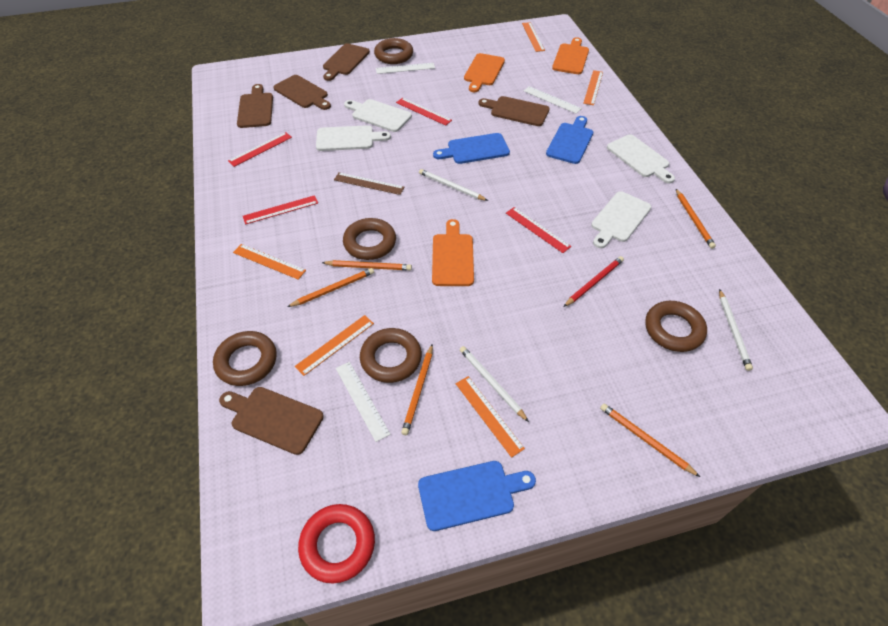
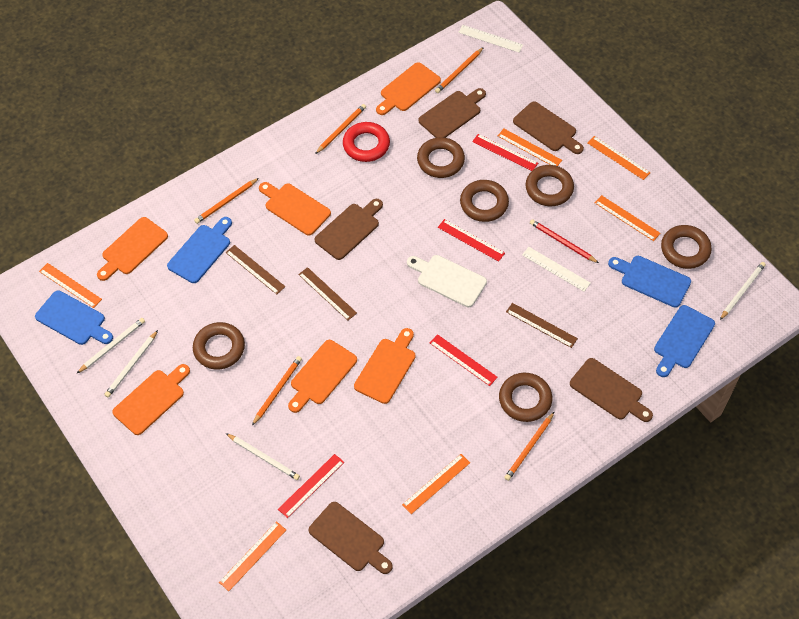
blue cutting board: 3 -> 4
brown ring: 5 -> 6
brown ruler: 1 -> 3
orange cutting board: 3 -> 6
orange ruler: 5 -> 6
white cutting board: 4 -> 1
white pencil: 3 -> 4
white ruler: 3 -> 2

